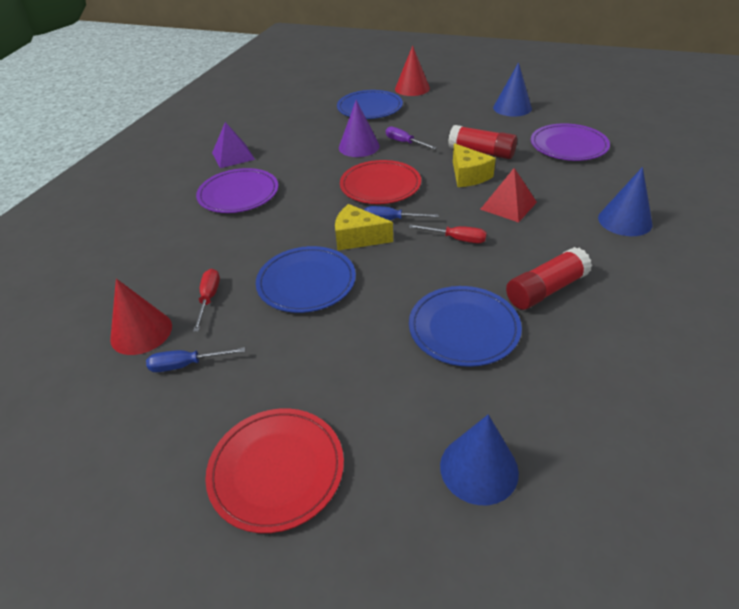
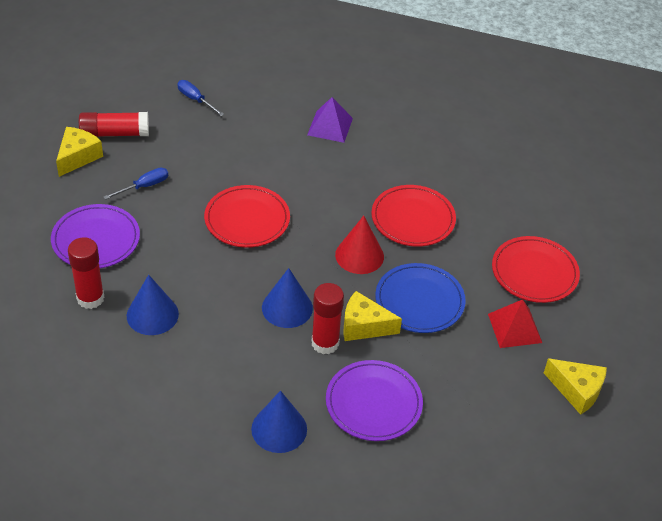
blue plate: 3 -> 1
purple cone: 1 -> 0
purple screwdriver: 1 -> 0
red cone: 2 -> 1
red glue stick: 2 -> 3
red plate: 2 -> 3
red screwdriver: 2 -> 0
yellow cheese: 2 -> 3

